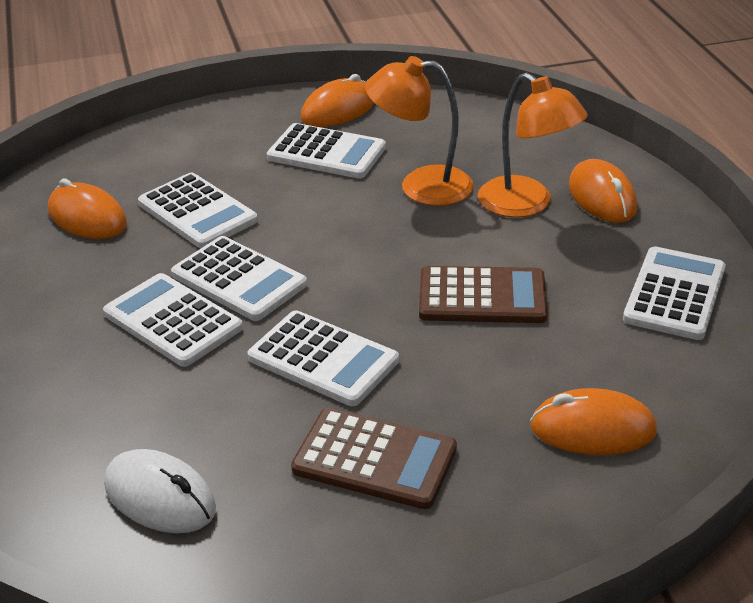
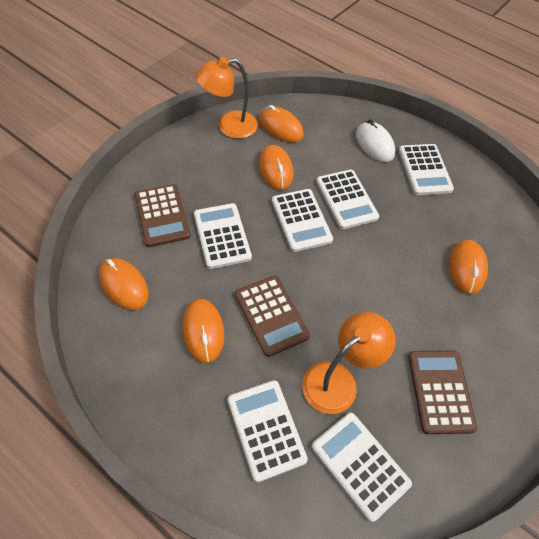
brown calculator: 2 -> 3
orange mouse: 4 -> 5

